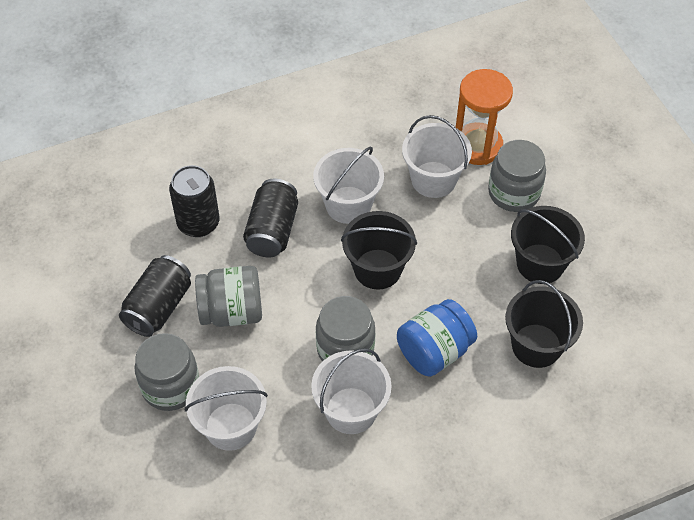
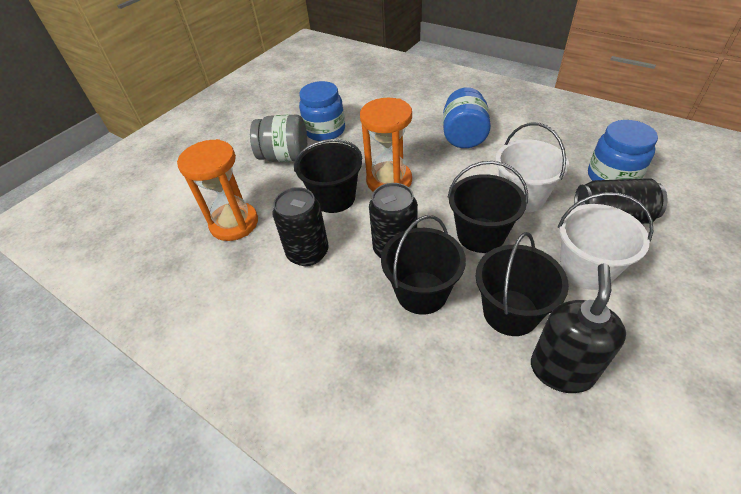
black bucket: 3 -> 4
black soap dispenser: 0 -> 1
blue jar: 1 -> 3
grey jar: 4 -> 1
orange hourglass: 1 -> 2
white bucket: 4 -> 2

